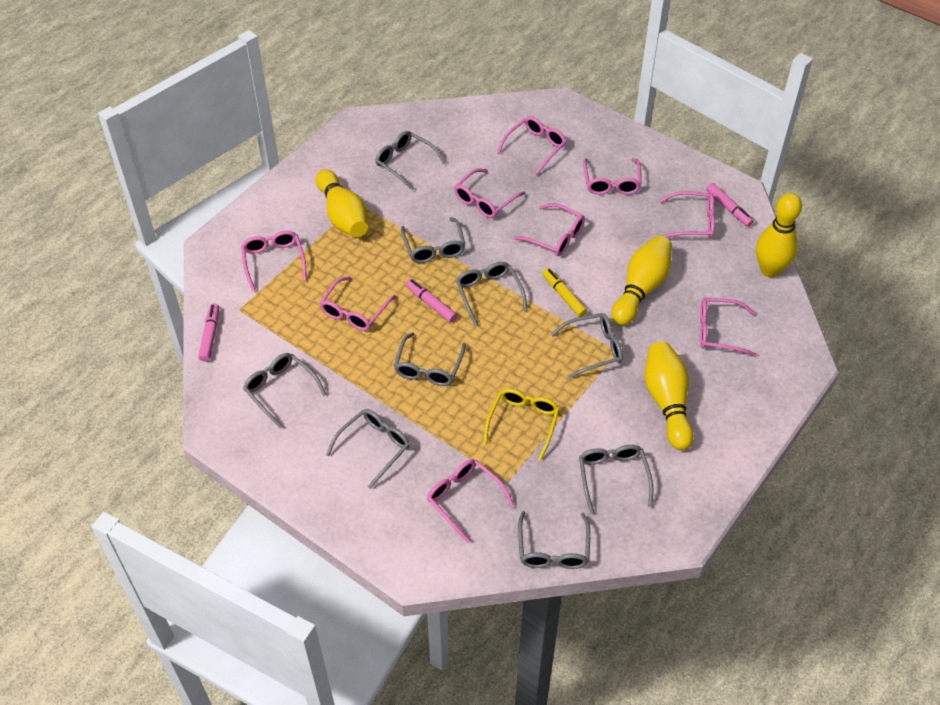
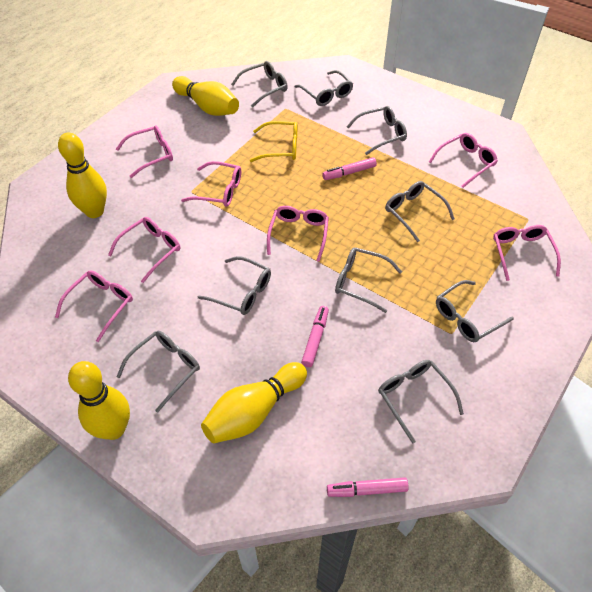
pink glasses: 9 -> 7
yellow marker: 1 -> 0

